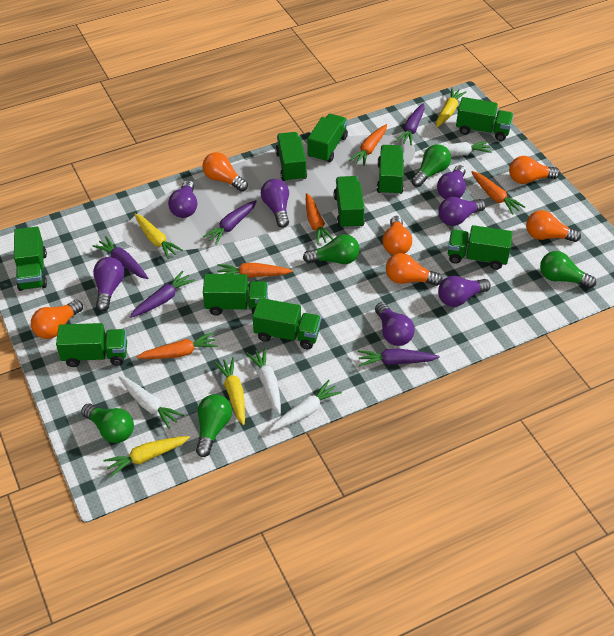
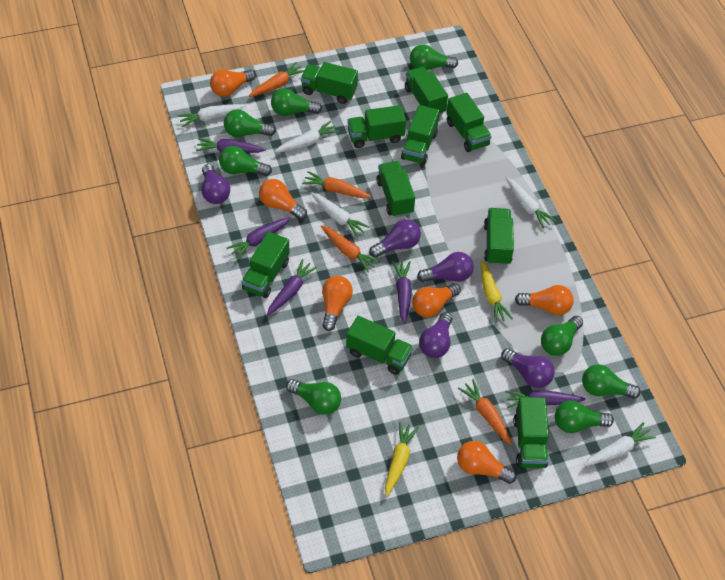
green light bulb: 5 -> 8
orange carrot: 5 -> 4
purple light bulb: 7 -> 5
white carrot: 4 -> 5
yellow carrot: 4 -> 2

